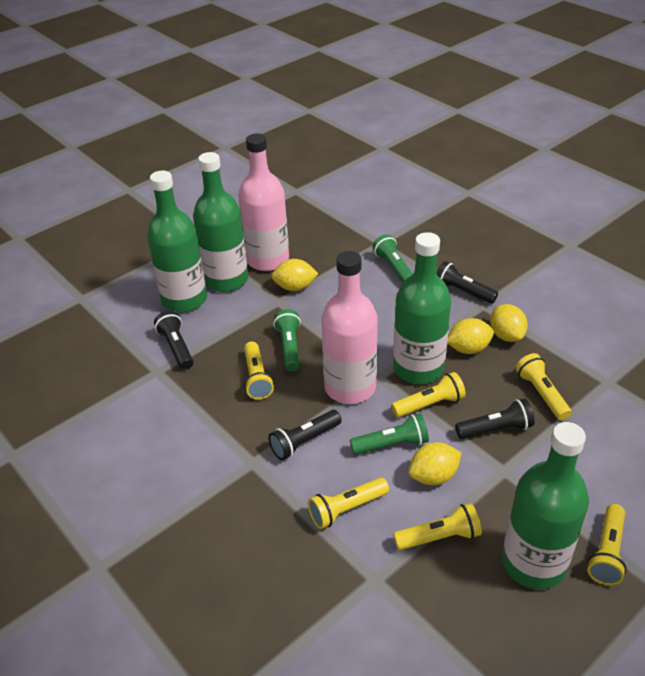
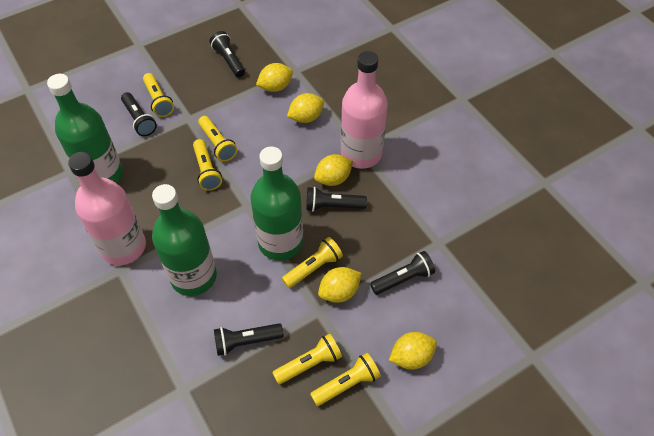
black flashlight: 4 -> 5
green bottle: 4 -> 3
green flashlight: 3 -> 0
yellow lemon: 4 -> 5

